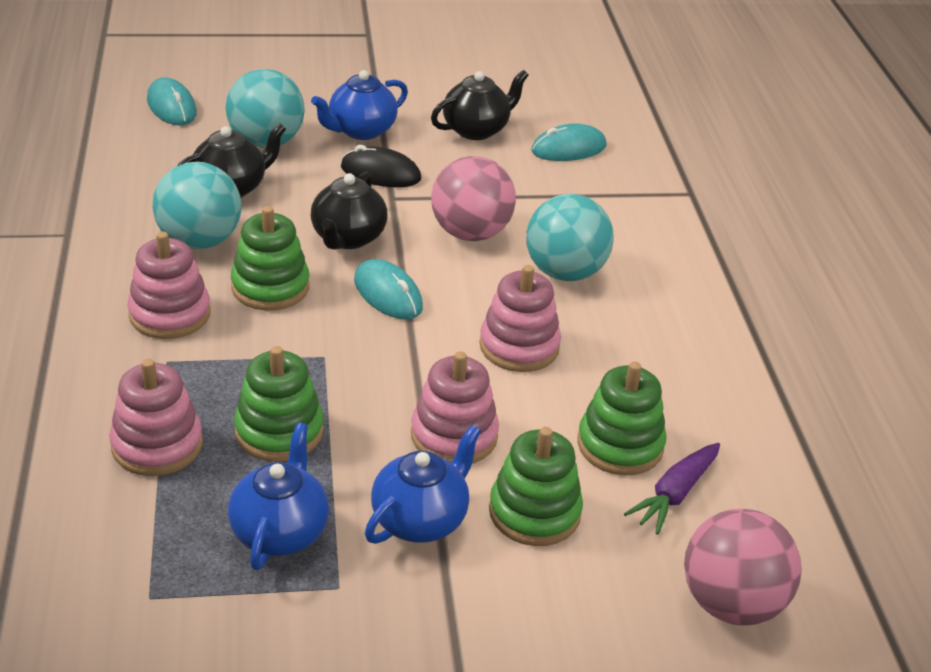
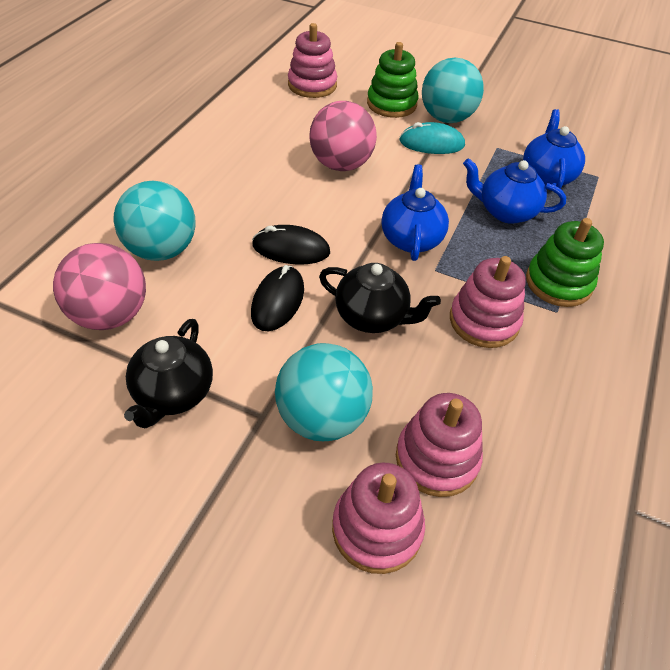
black mouse: 1 -> 2
black teapot: 3 -> 2
green stacking toy: 4 -> 2
purple carrot: 1 -> 0
turquoise mouse: 3 -> 1

